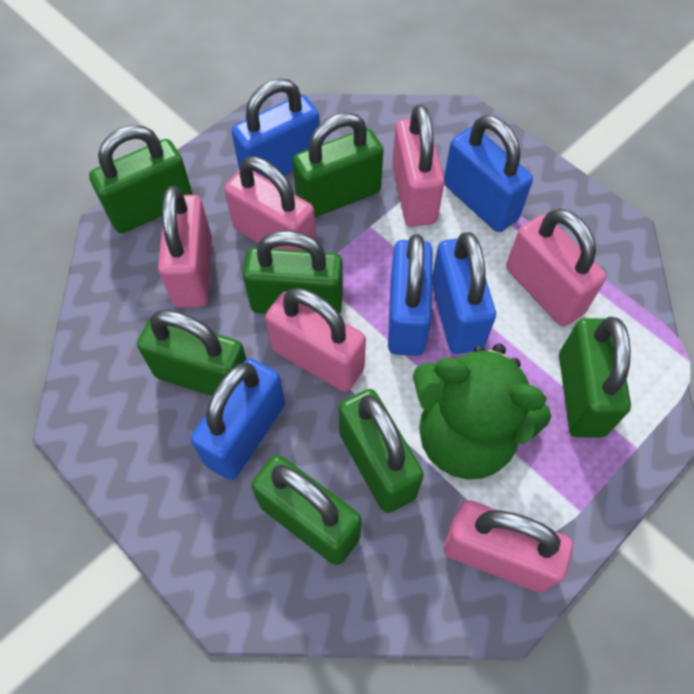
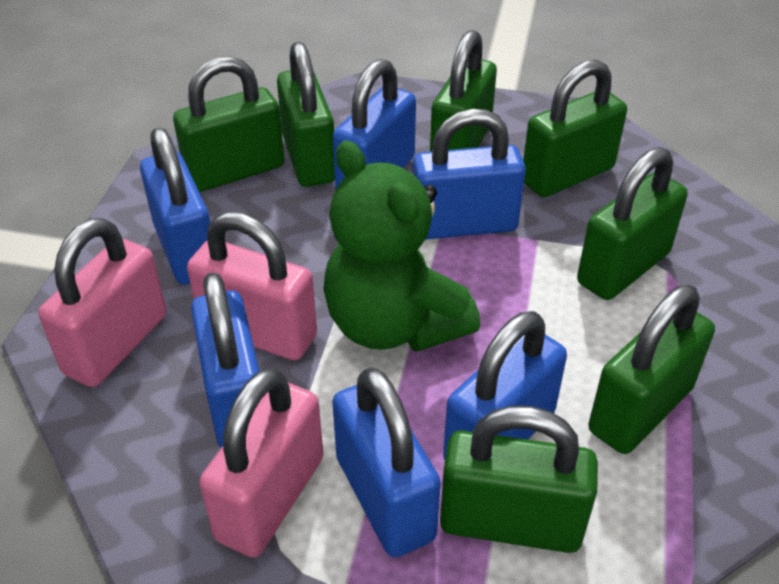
blue padlock: 5 -> 6
pink padlock: 6 -> 3

